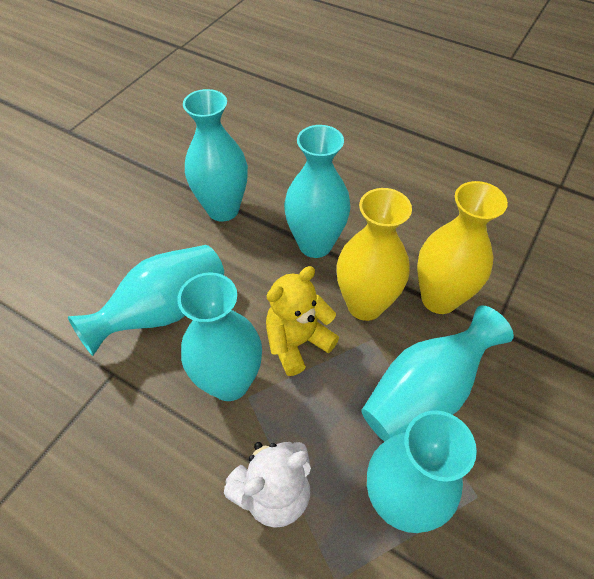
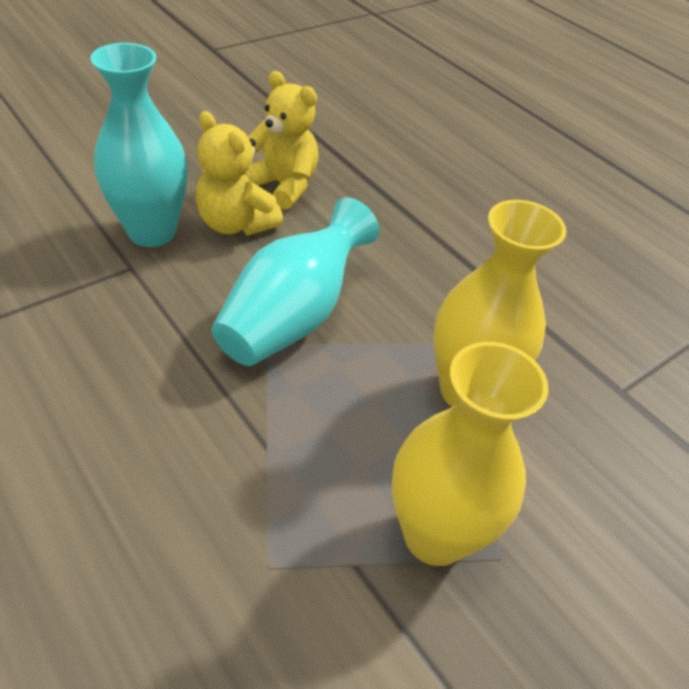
turquoise vase: 6 -> 2
white teddy bear: 1 -> 0
yellow teddy bear: 1 -> 2

